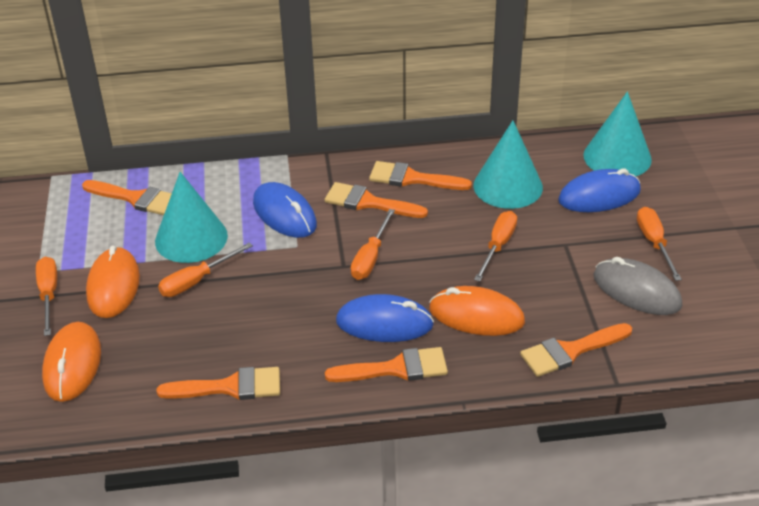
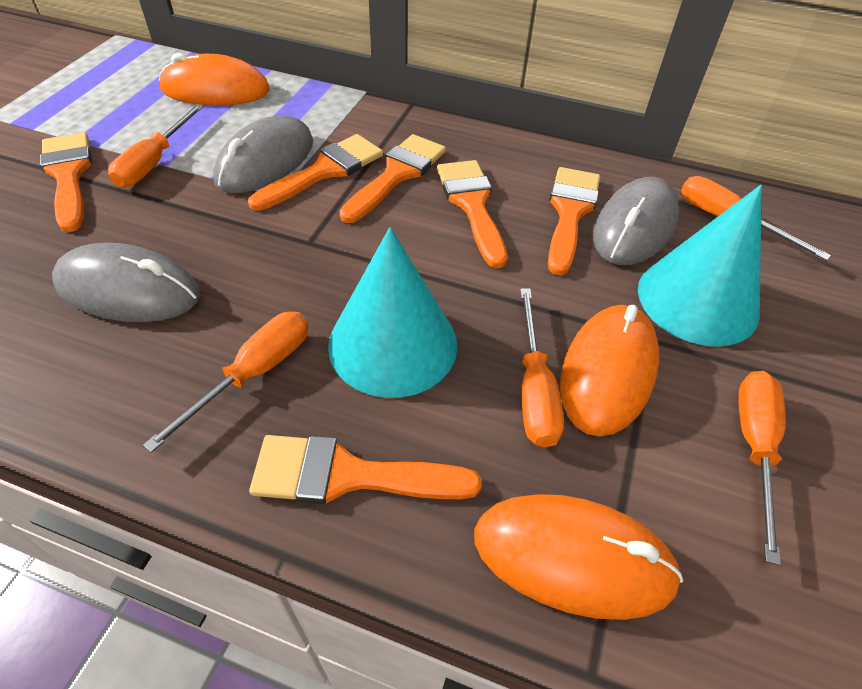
blue mouse: 3 -> 0
grey mouse: 1 -> 3
turquoise cone: 3 -> 2

